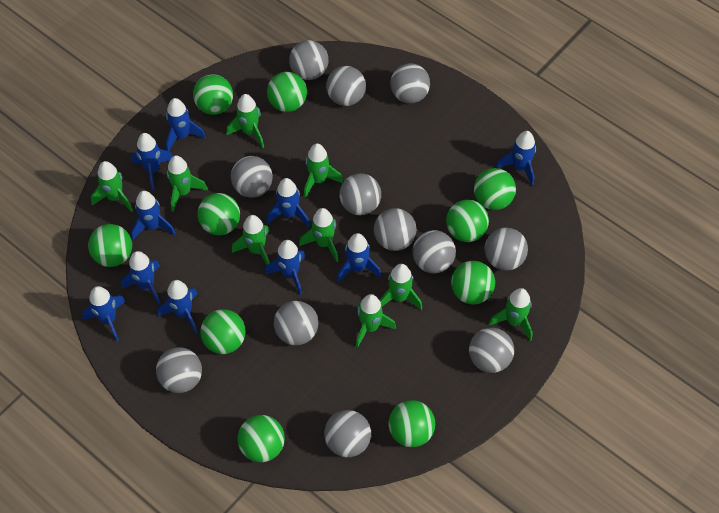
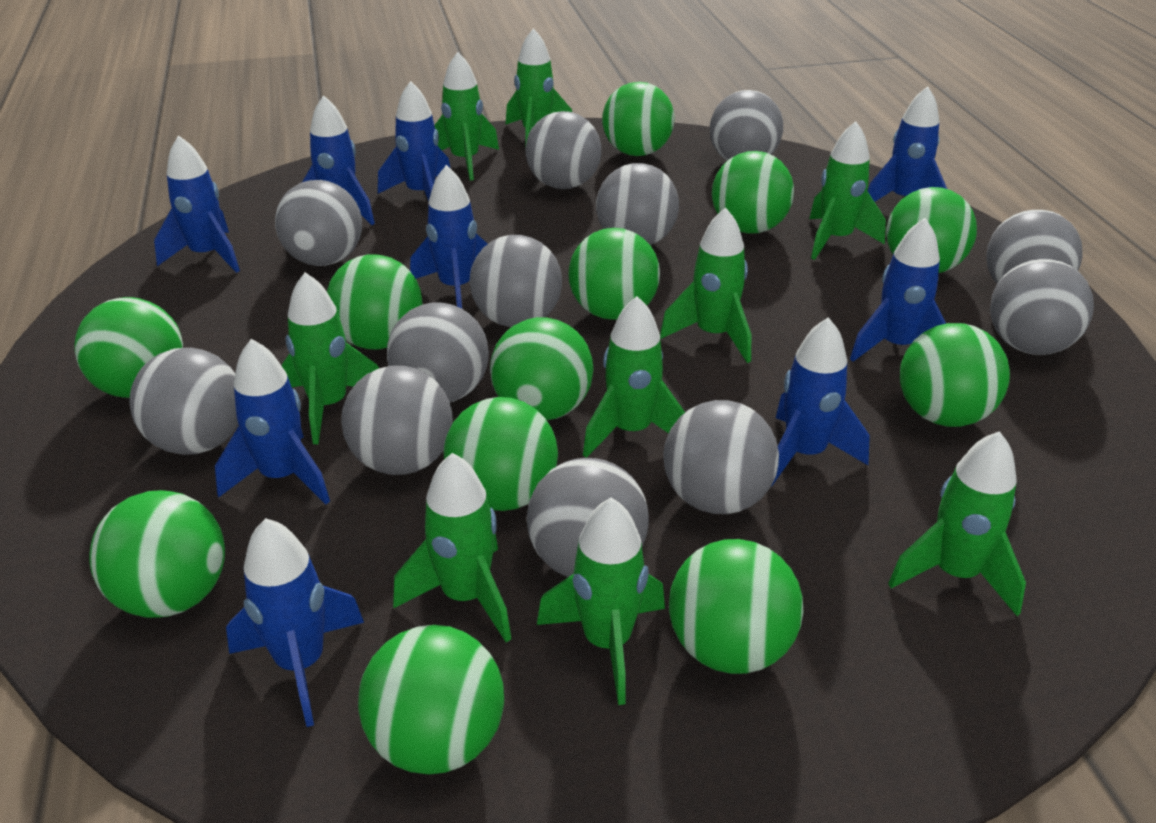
blue rocket: 10 -> 9
green ball: 10 -> 12

